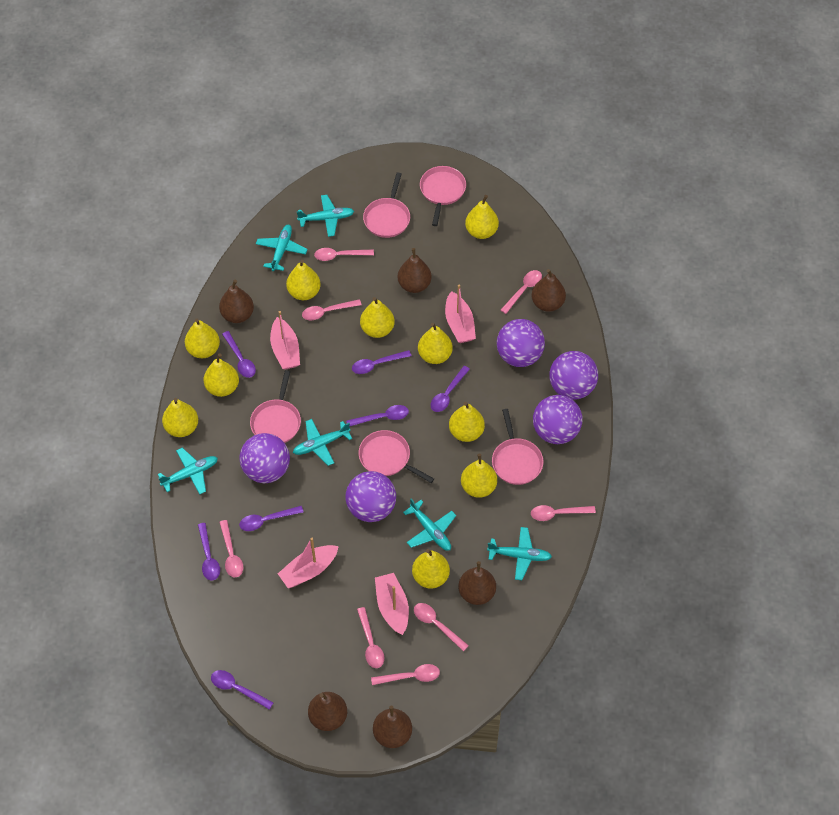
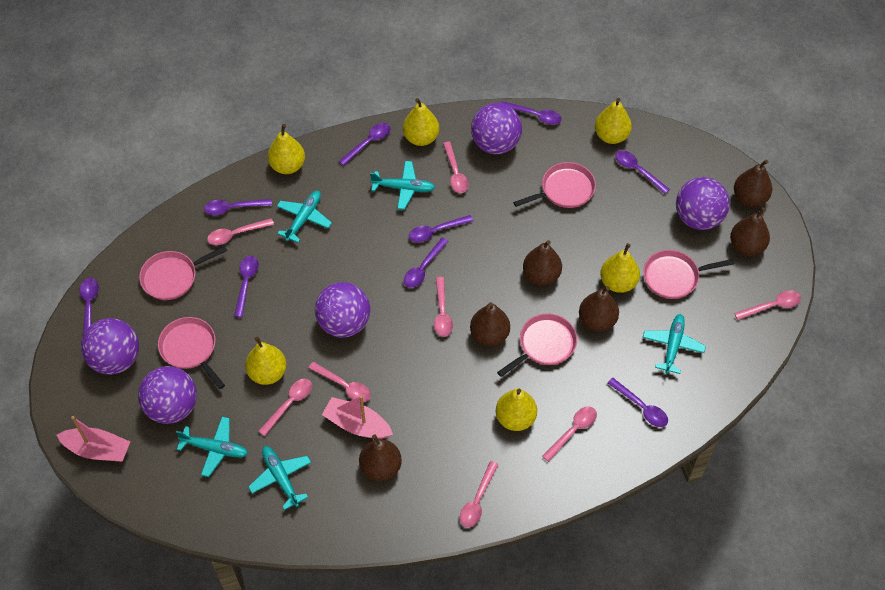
pink boat: 4 -> 2
purple spoon: 7 -> 9
turquoise plane: 6 -> 5
yellow pear: 10 -> 6

